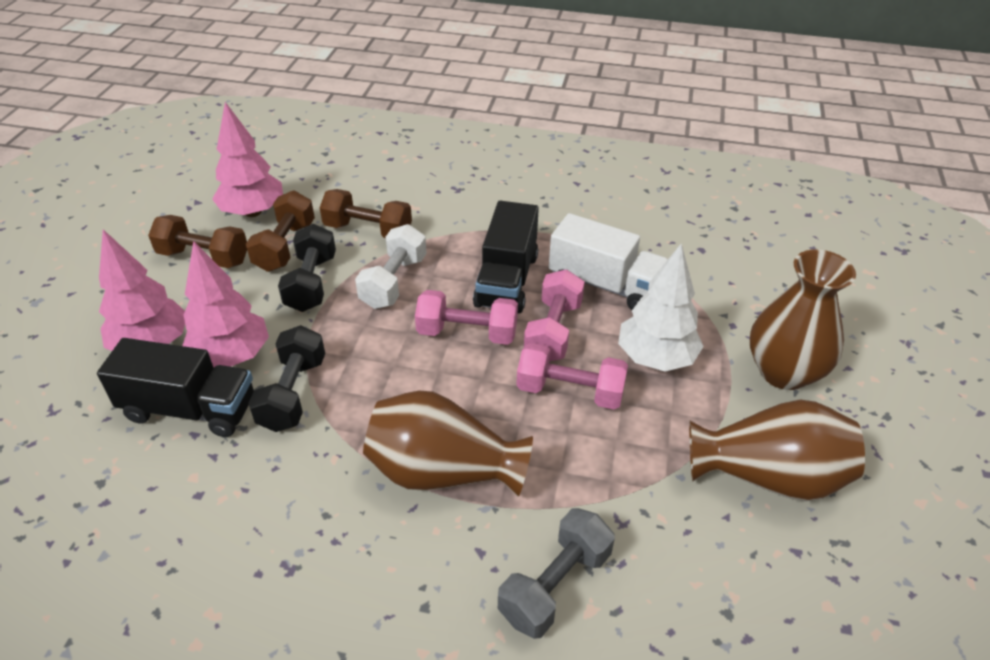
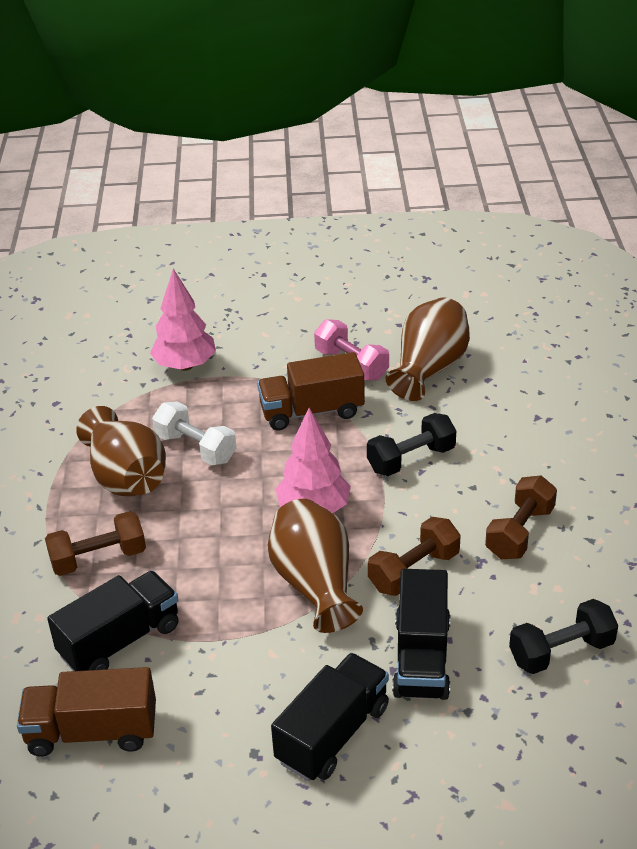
black truck: 2 -> 3
brown truck: 0 -> 2
grey dumbbell: 1 -> 0
pink dumbbell: 3 -> 1
pink tree: 3 -> 2
white tree: 1 -> 0
white truck: 1 -> 0

